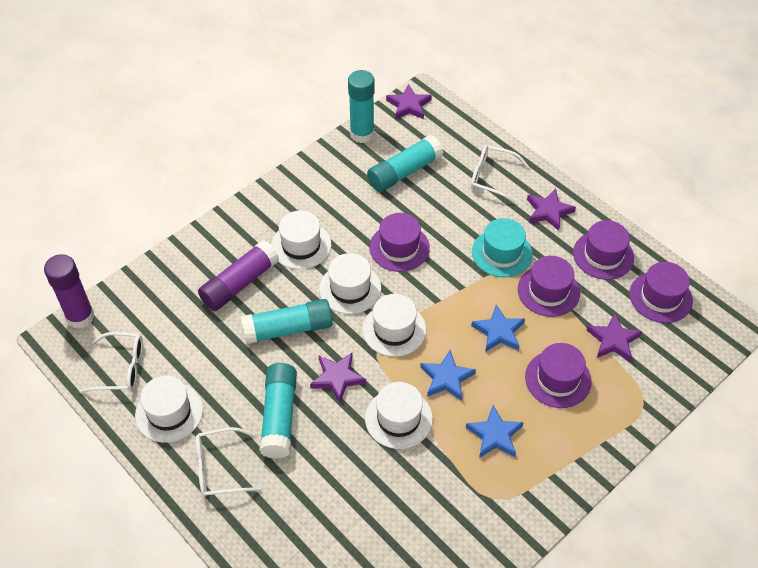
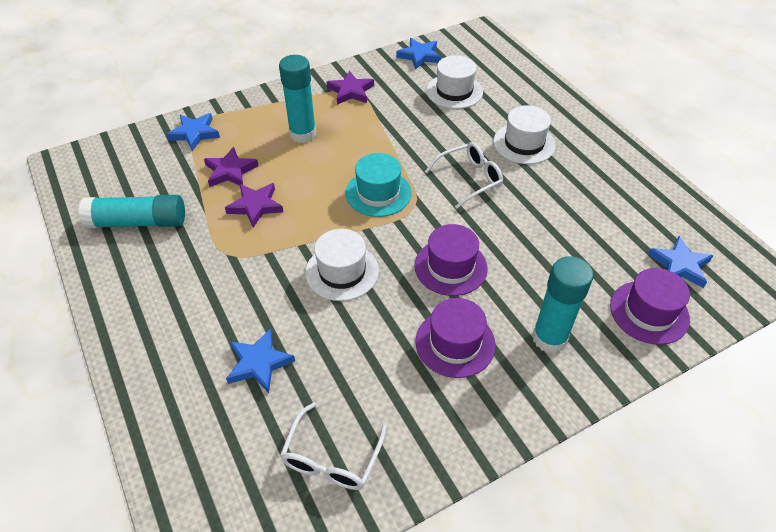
blue star: 3 -> 4
purple glue stick: 2 -> 0
purple hat: 5 -> 3
purple star: 4 -> 3
turquoise glue stick: 4 -> 3
white glasses: 3 -> 2
white hat: 5 -> 3

